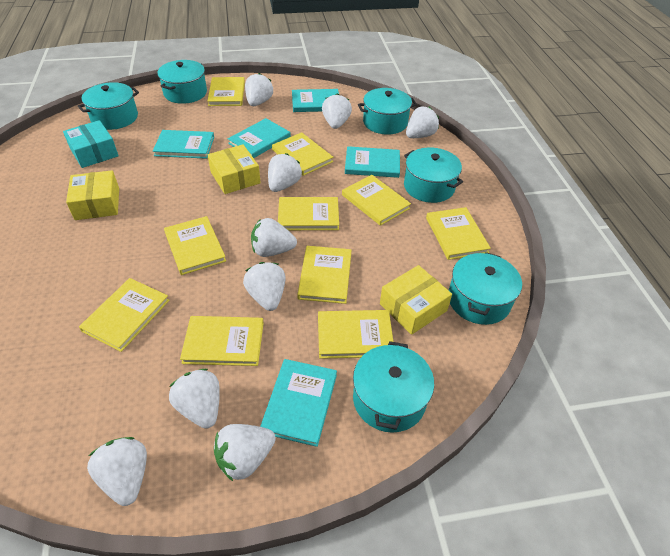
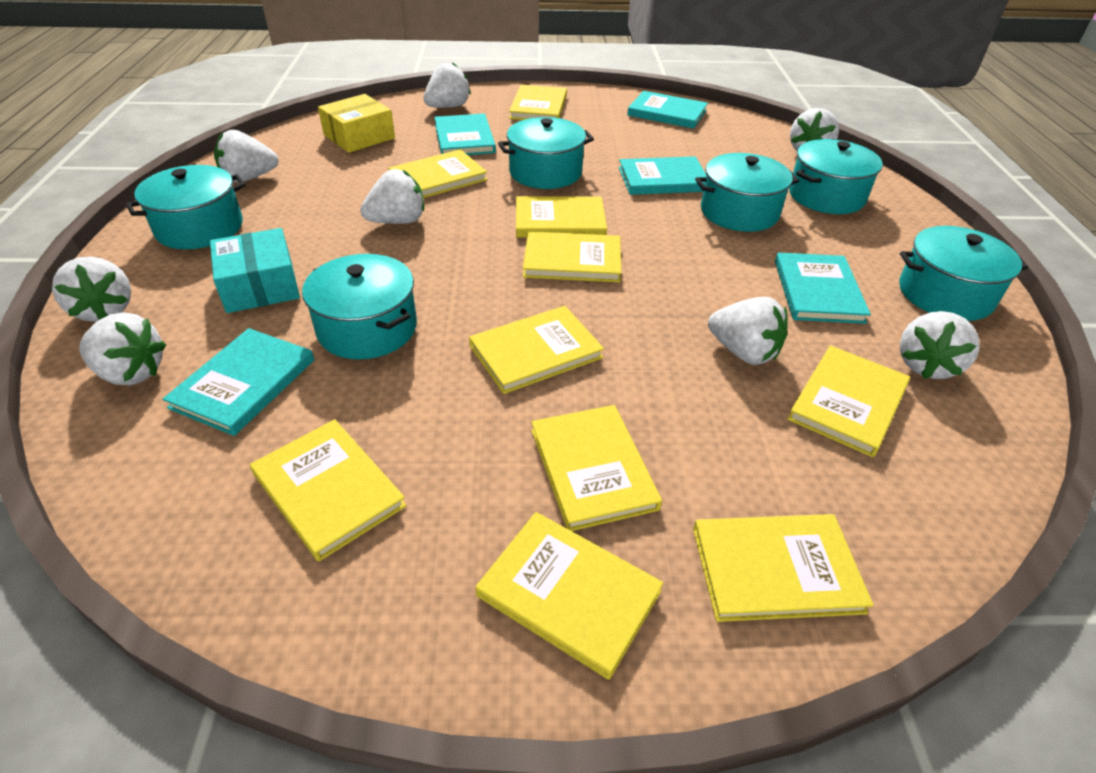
white strawberry: 9 -> 8
yellow box: 3 -> 1

